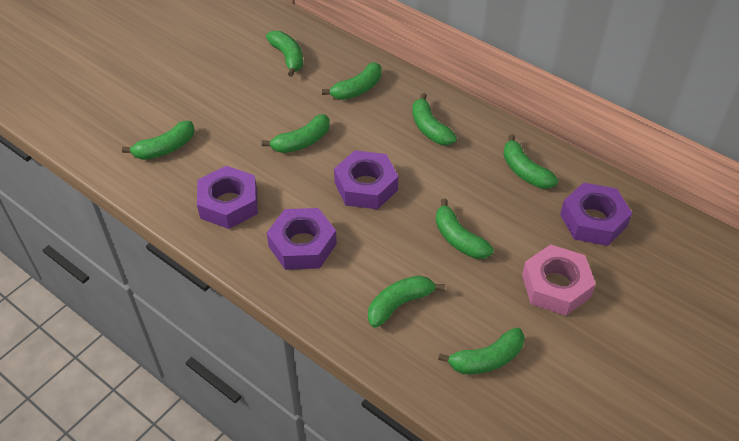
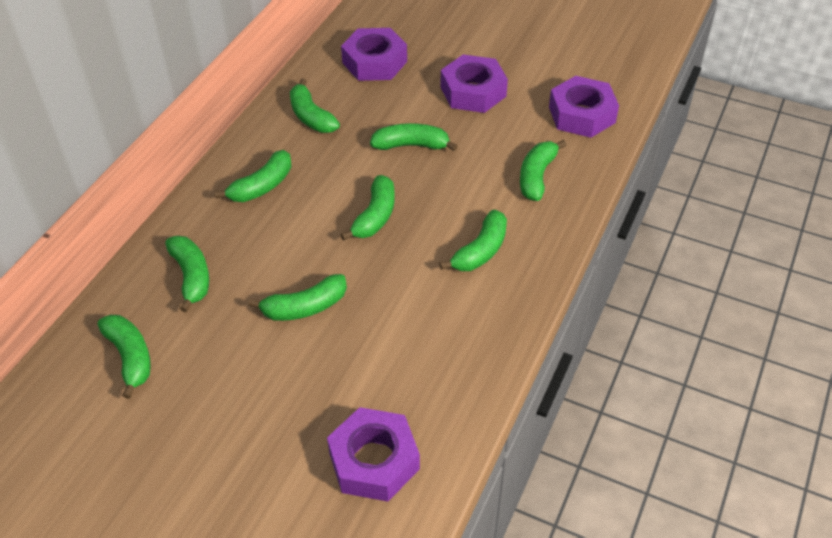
pink nut: 1 -> 0

